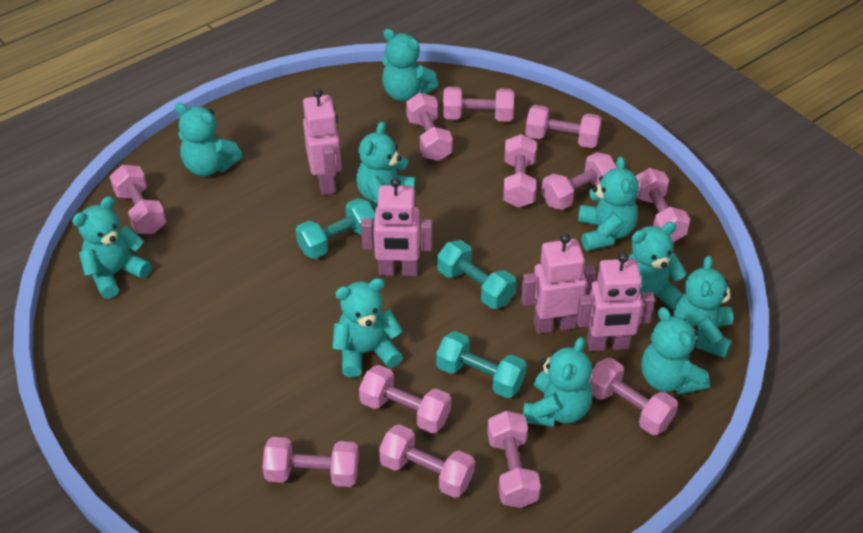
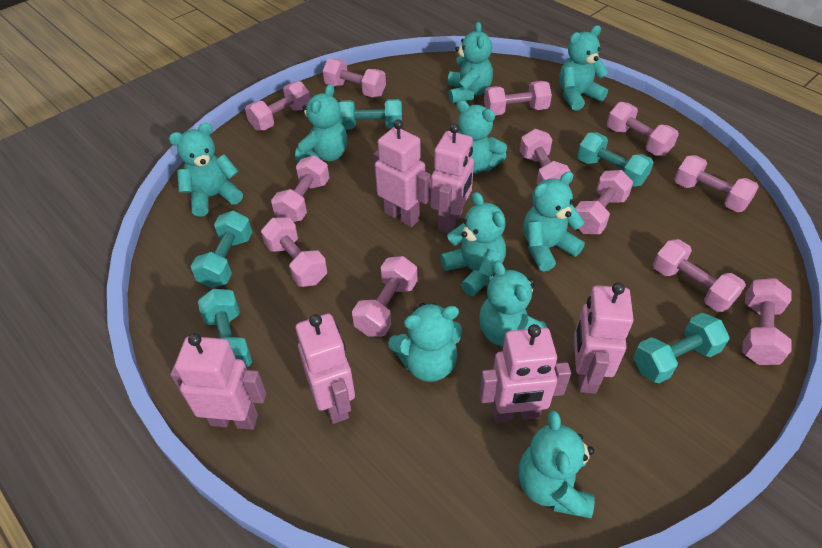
pink robot: 4 -> 6
turquoise dumbbell: 3 -> 5

